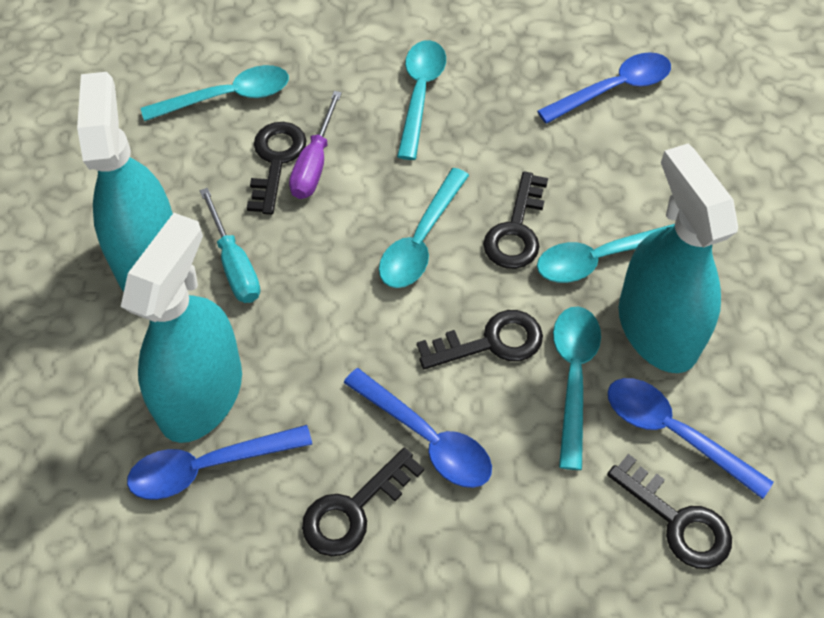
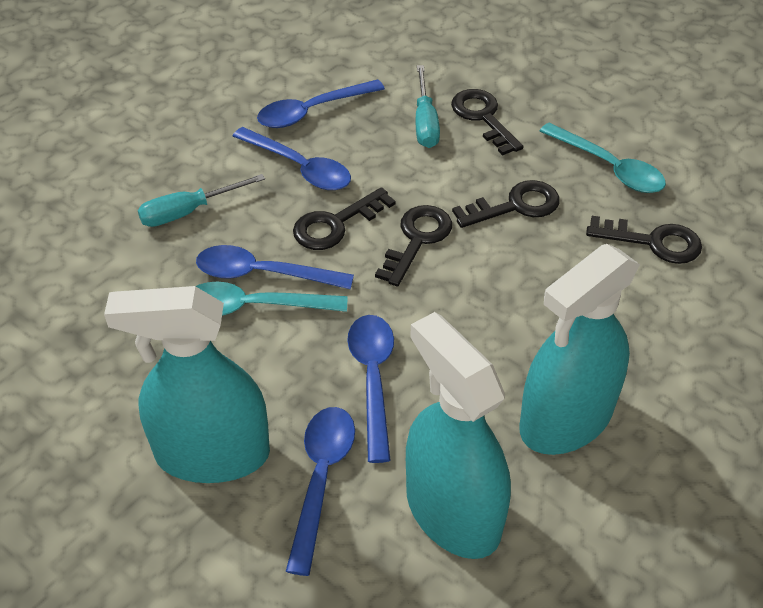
blue spoon: 4 -> 5
purple screwdriver: 1 -> 0
turquoise screwdriver: 1 -> 2
turquoise spoon: 5 -> 2

